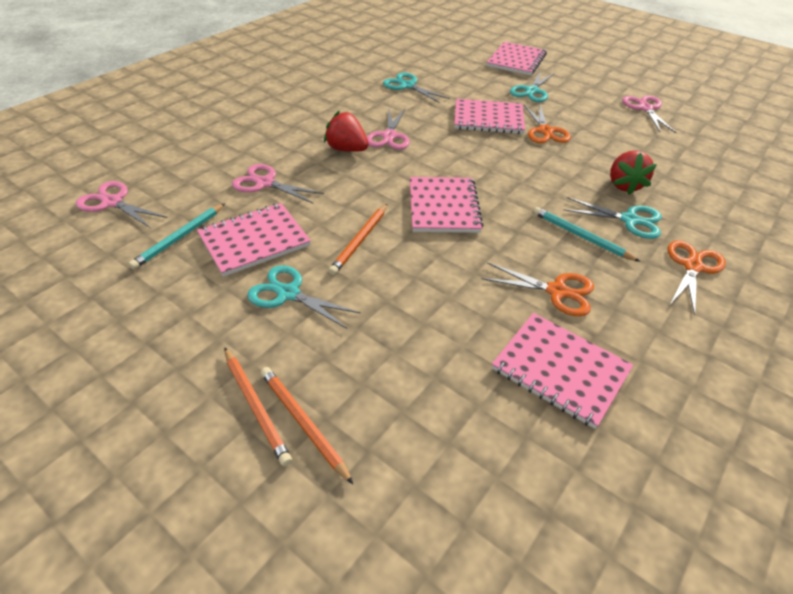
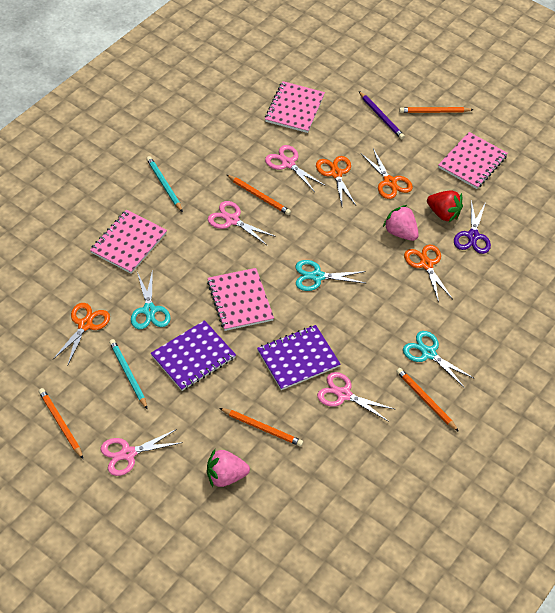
orange pencil: 3 -> 5
orange scissors: 3 -> 4
pink notebook: 5 -> 4
pink strawberry: 0 -> 2
purple notebook: 0 -> 2
purple pencil: 0 -> 1
purple scissors: 0 -> 1
red strawberry: 2 -> 1
turquoise scissors: 4 -> 3

